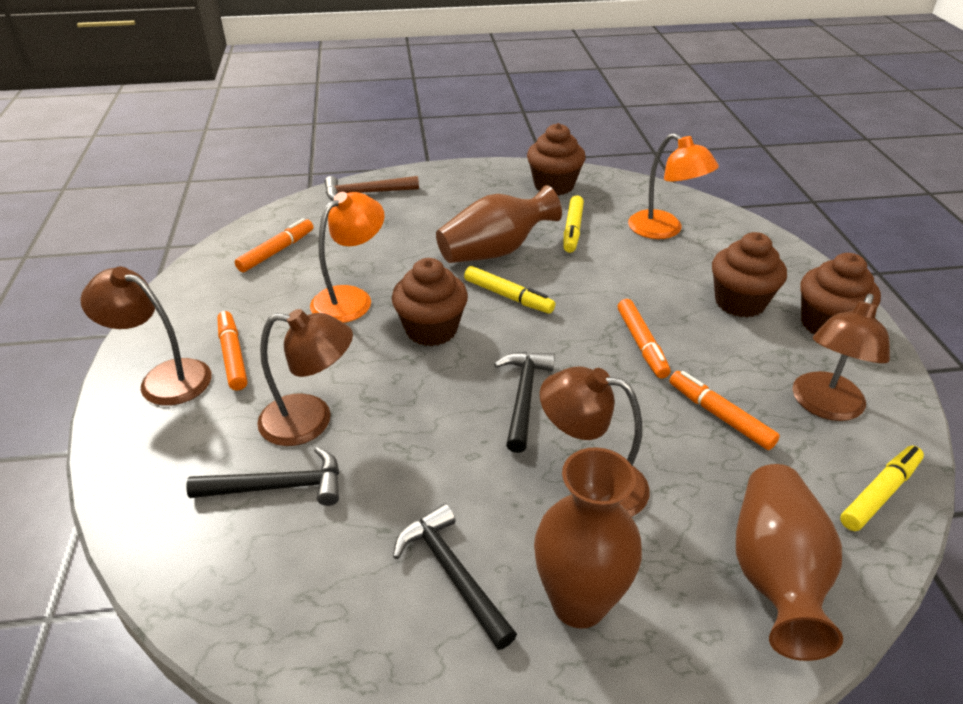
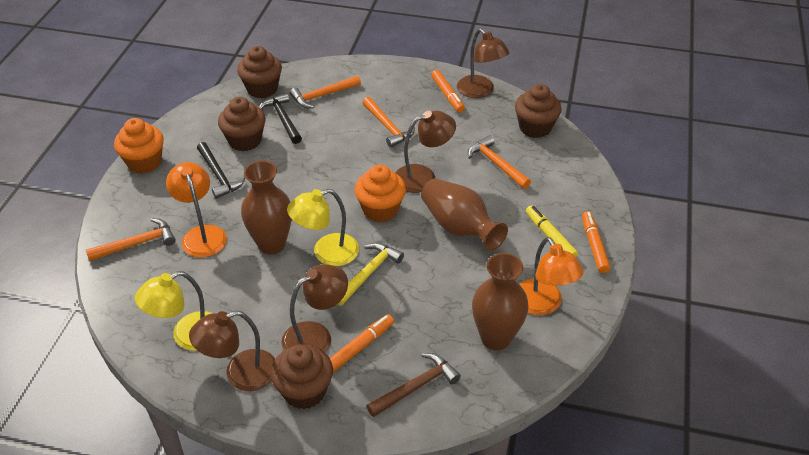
black hammer: 3 -> 2
orange cupcake: 0 -> 2
orange hammer: 0 -> 4
orange marker: 4 -> 3
yellow hammer: 0 -> 1
yellow lamp: 0 -> 2
yellow marker: 3 -> 1

